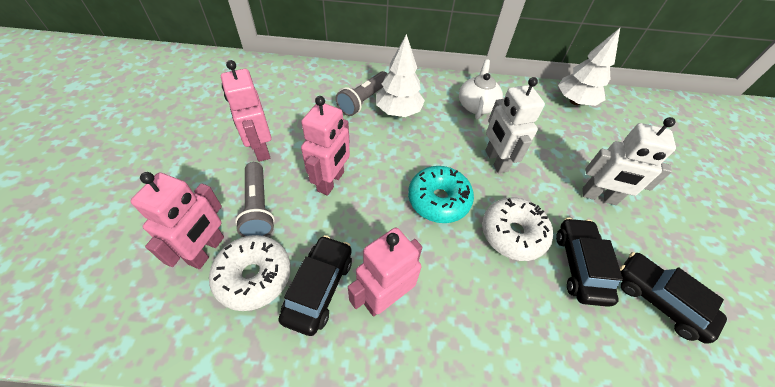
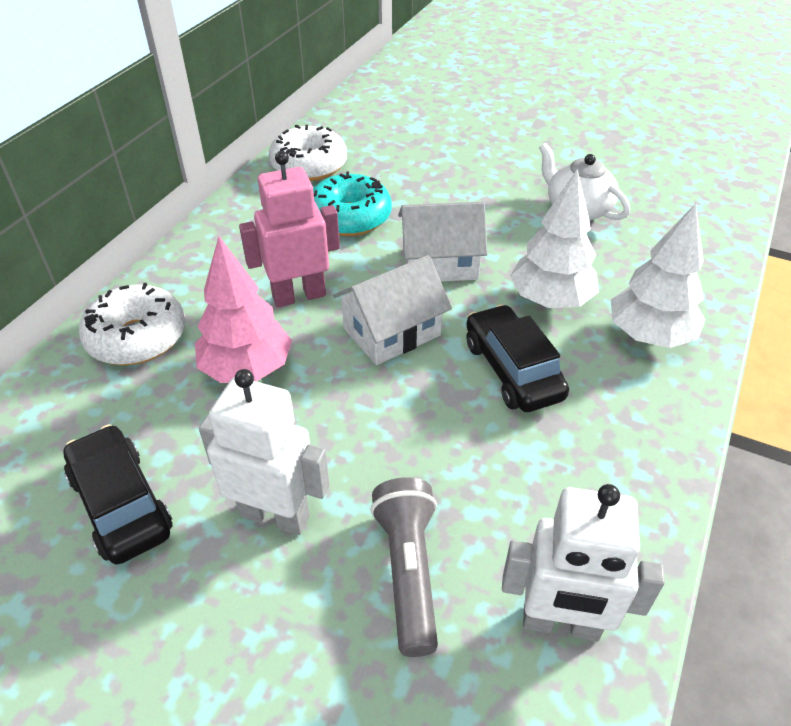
black car: 3 -> 2
grey flashlight: 2 -> 1
pink robot: 4 -> 1
pink tree: 0 -> 1
white house: 0 -> 2

